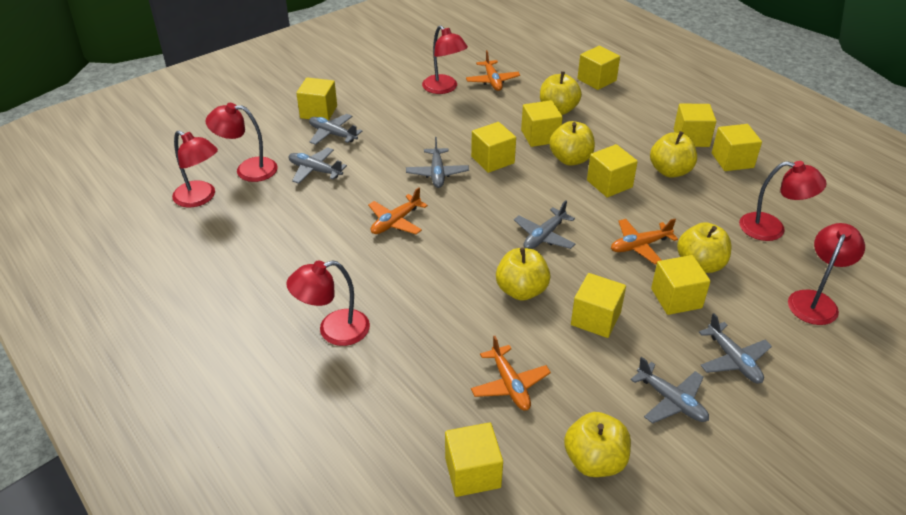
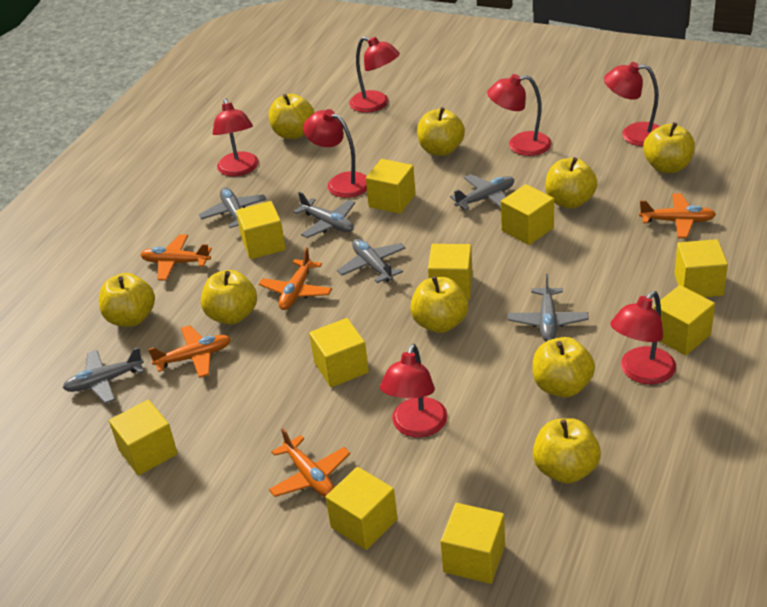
orange plane: 4 -> 5
red lamp: 6 -> 7
yellow apple: 6 -> 9

